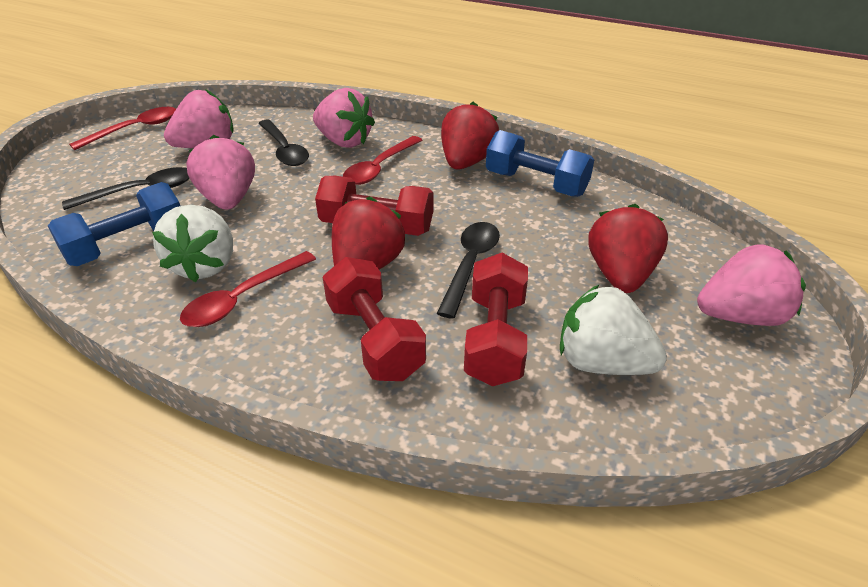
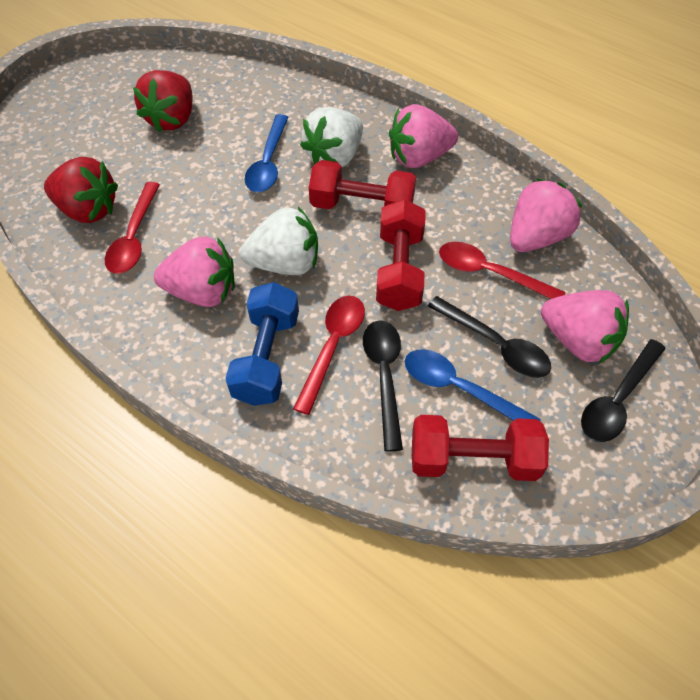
blue dumbbell: 2 -> 1
blue spoon: 0 -> 2
red strawberry: 3 -> 2

